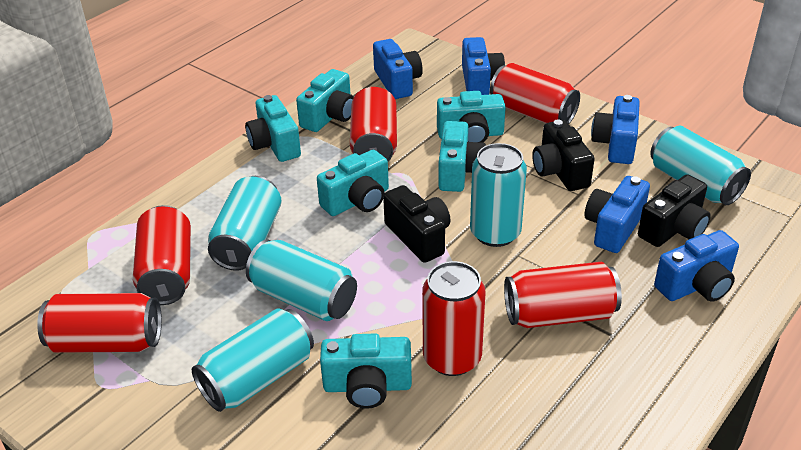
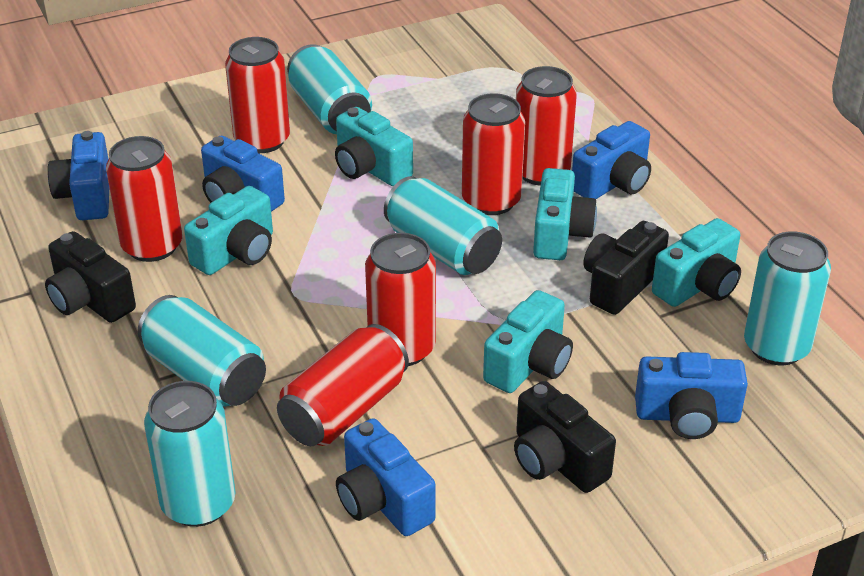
turquoise camera: 6 -> 5

